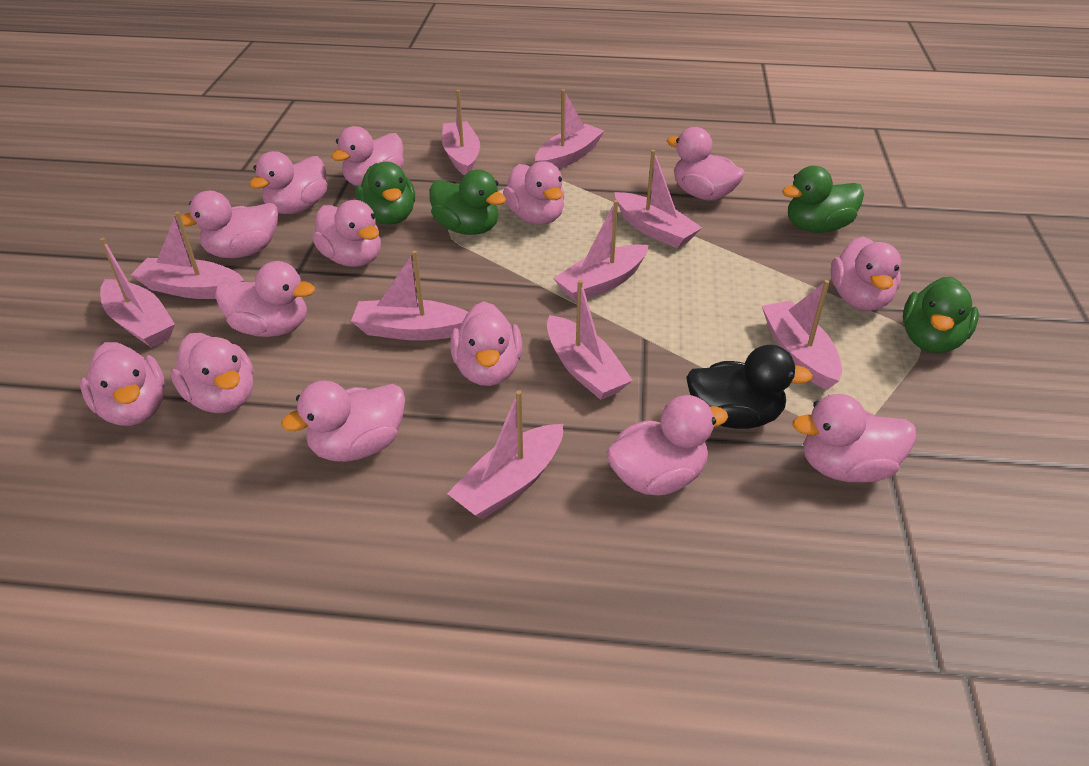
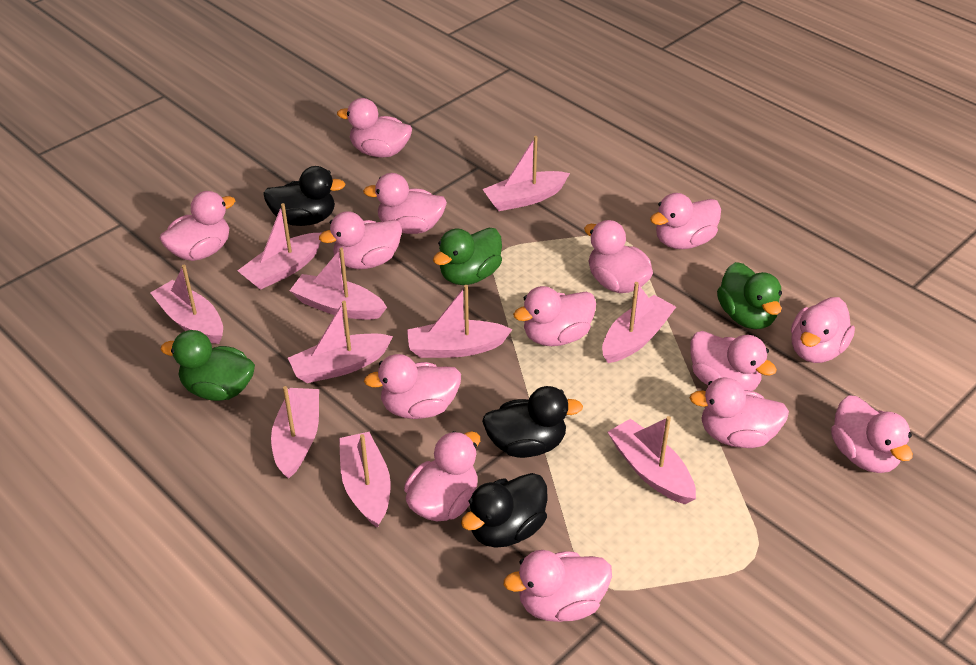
black duck: 1 -> 3
green duck: 4 -> 3

